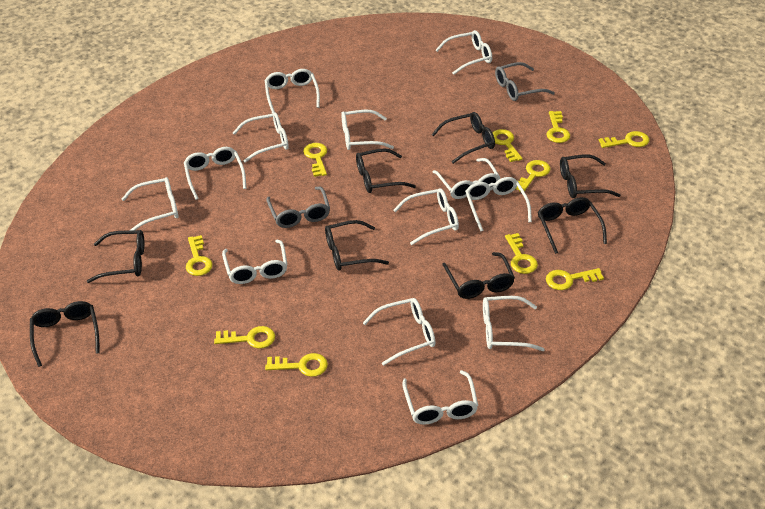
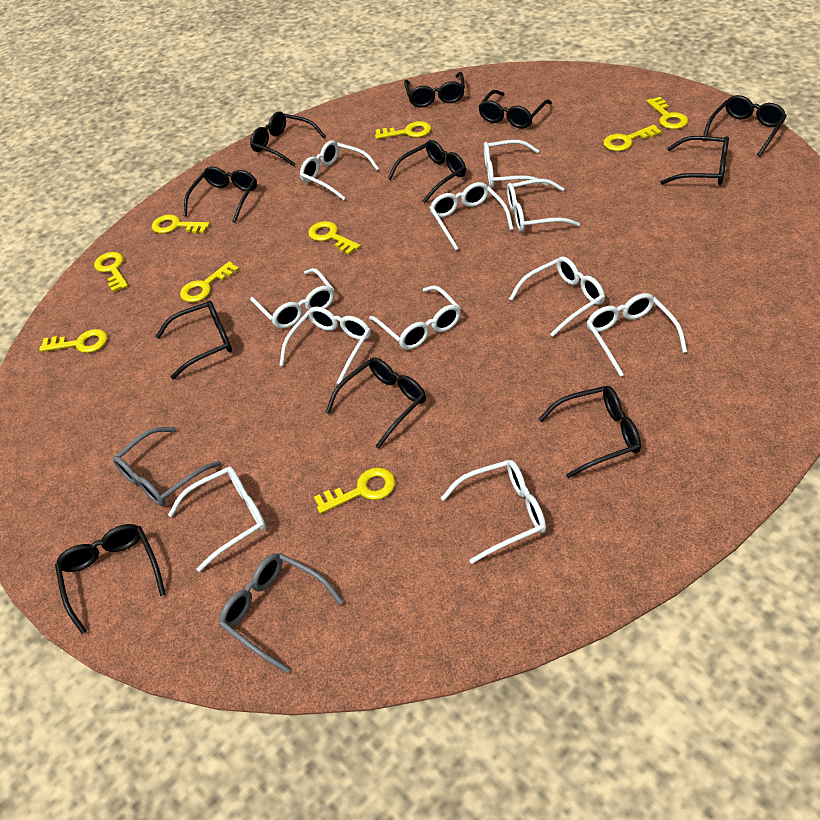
black glasses: 8 -> 11
white glasses: 13 -> 11
yellow key: 10 -> 9

